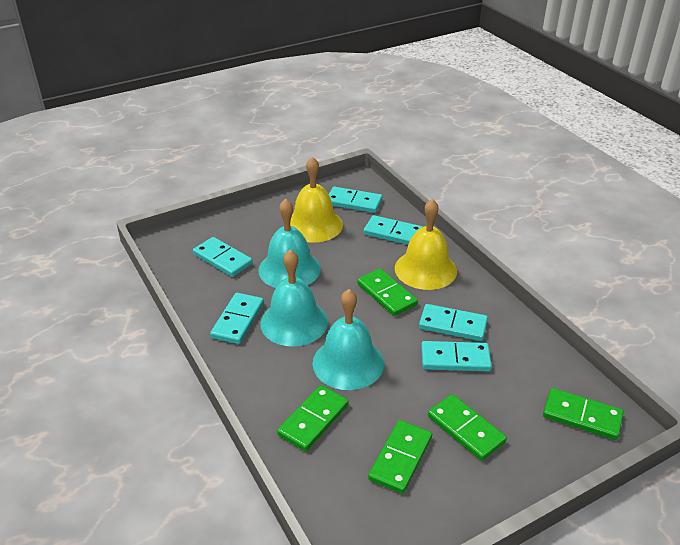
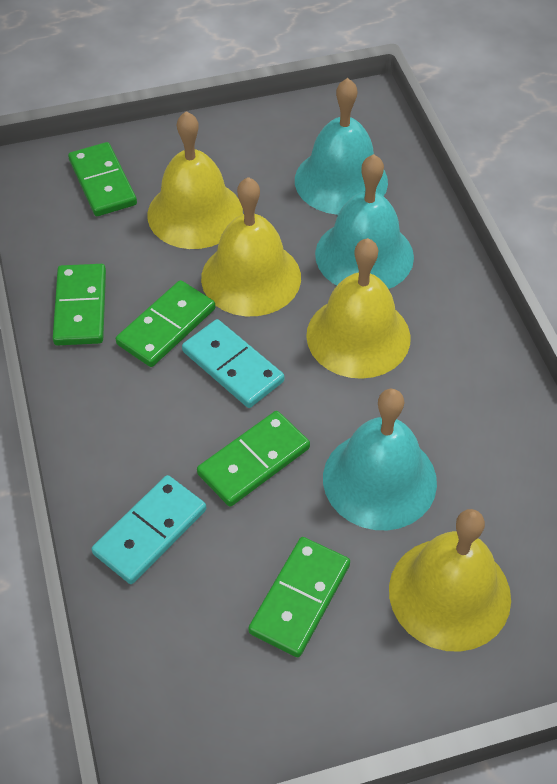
turquoise domino: 6 -> 2
yellow bell: 2 -> 4

